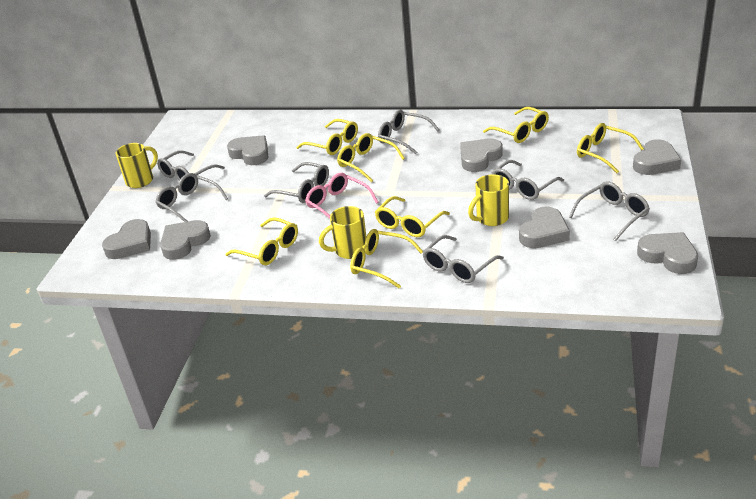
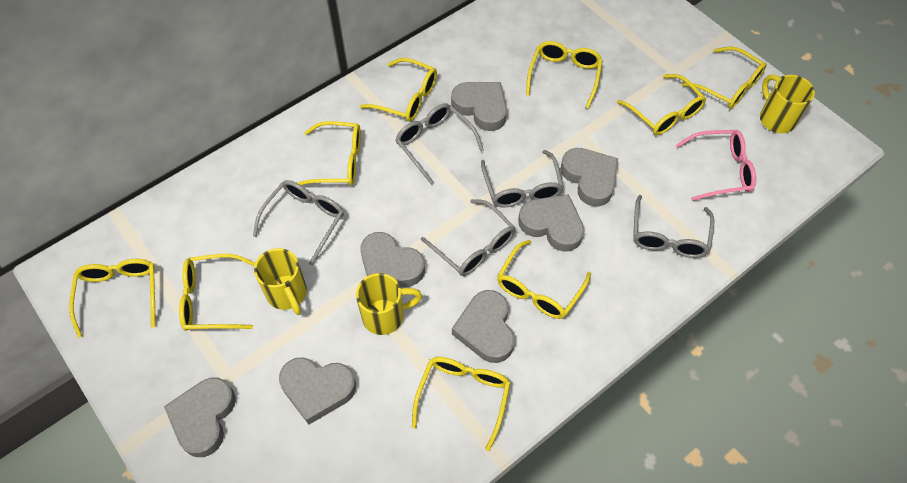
grey glasses: 7 -> 5
yellow glasses: 7 -> 9

